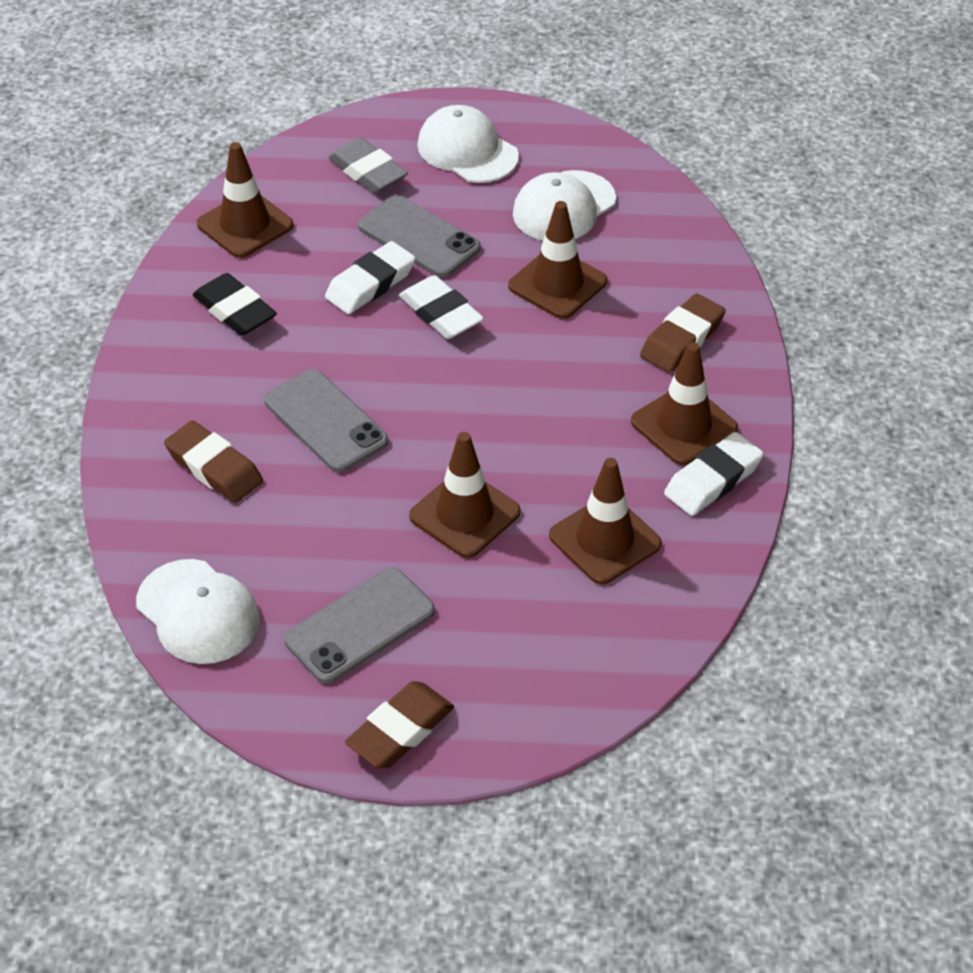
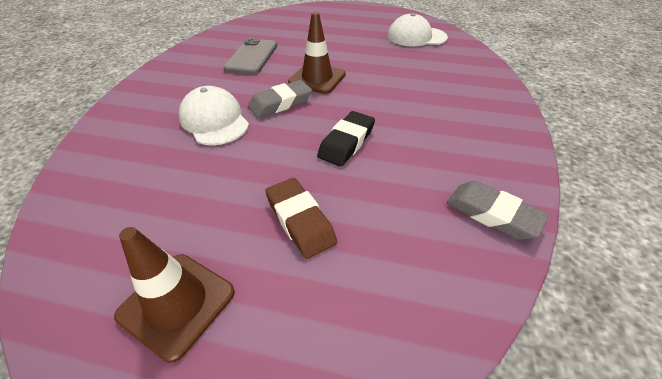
brown eraser: 3 -> 1
brown traffic cone: 5 -> 2
grey eraser: 1 -> 2
grey phone: 3 -> 1
white cap: 3 -> 2
white eraser: 3 -> 0

